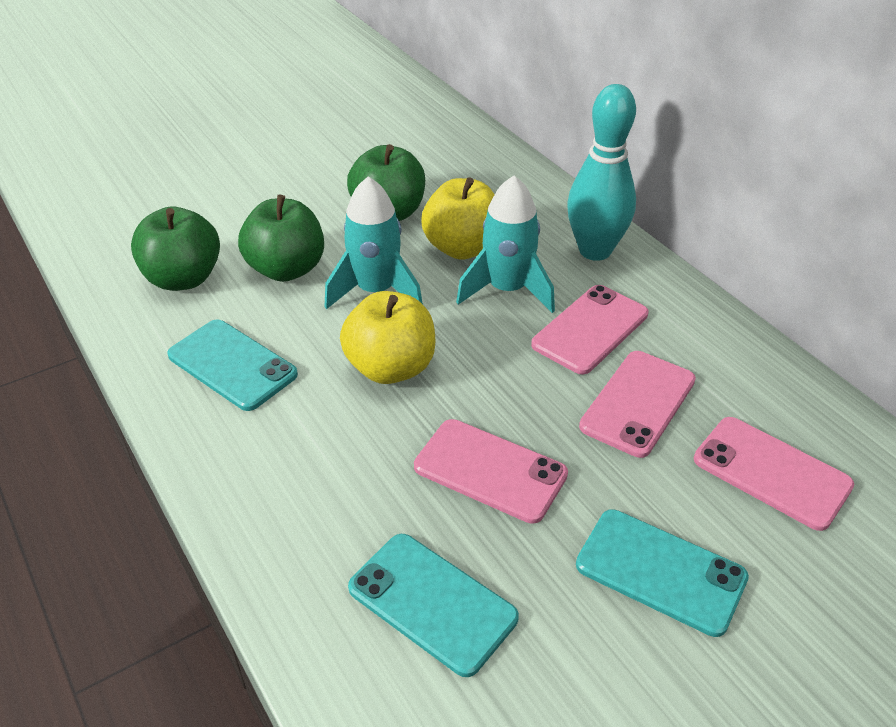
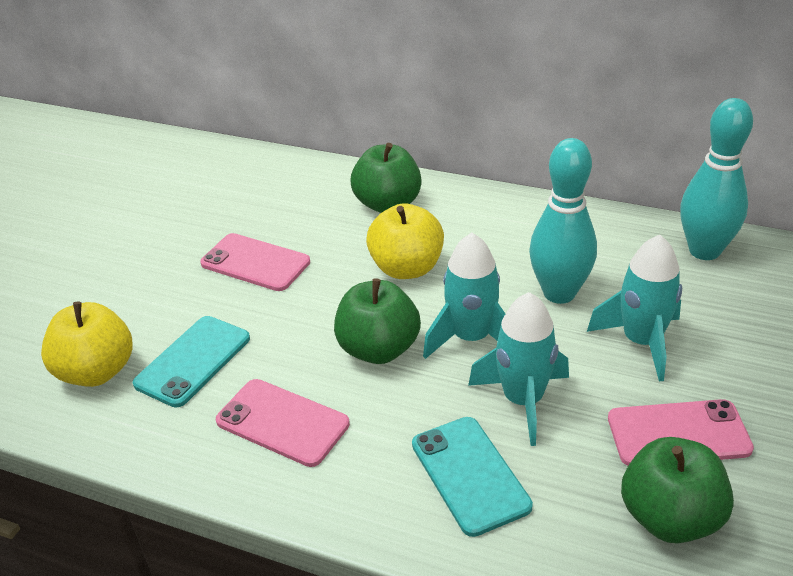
pink phone: 4 -> 3
turquoise bowling pin: 1 -> 2
turquoise phone: 3 -> 2
turquoise rocket: 2 -> 3

